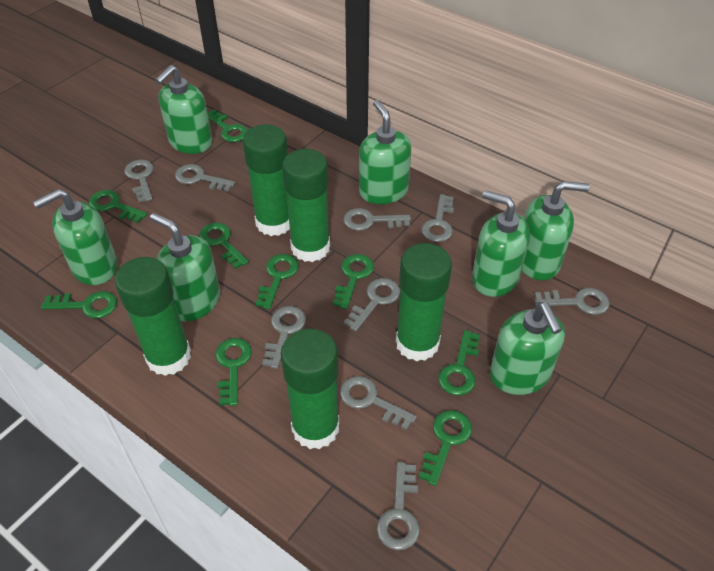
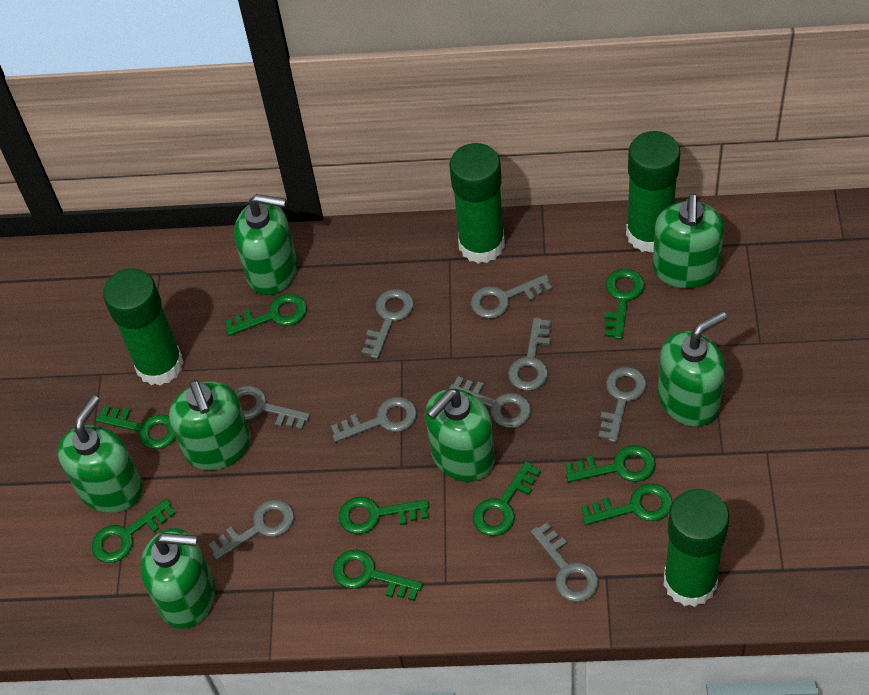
green glue stick: 5 -> 4

